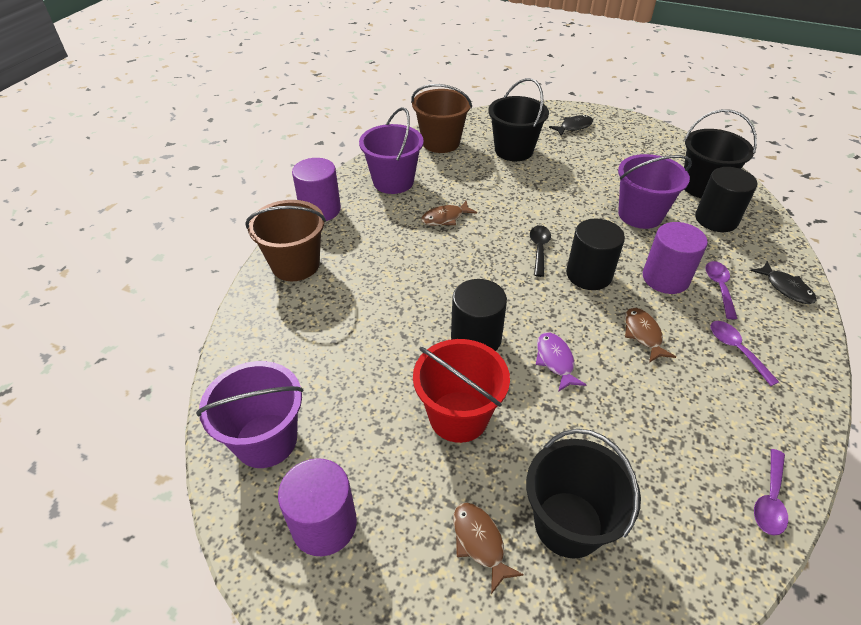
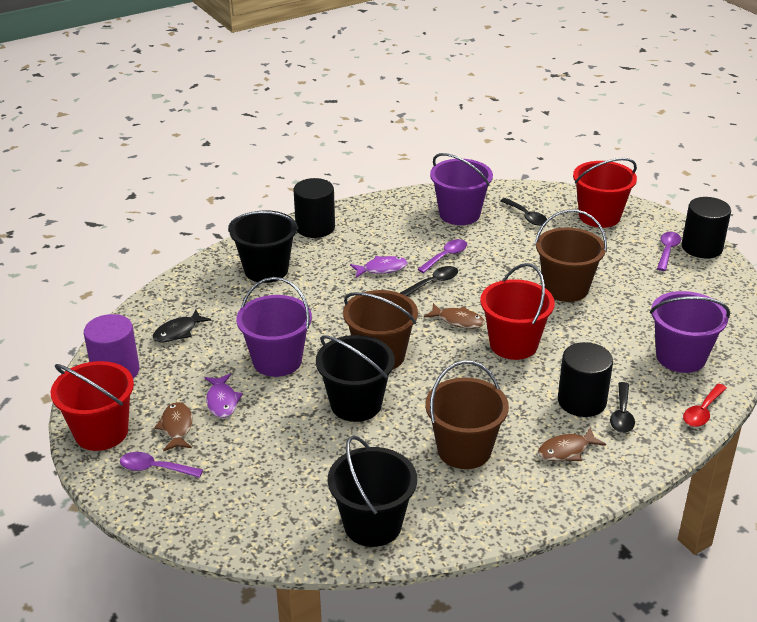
black fish: 2 -> 1
black spoon: 1 -> 3
brown bucket: 2 -> 3
purple cylinder: 3 -> 1
purple fish: 1 -> 2
red bucket: 1 -> 3
red spoon: 0 -> 1

